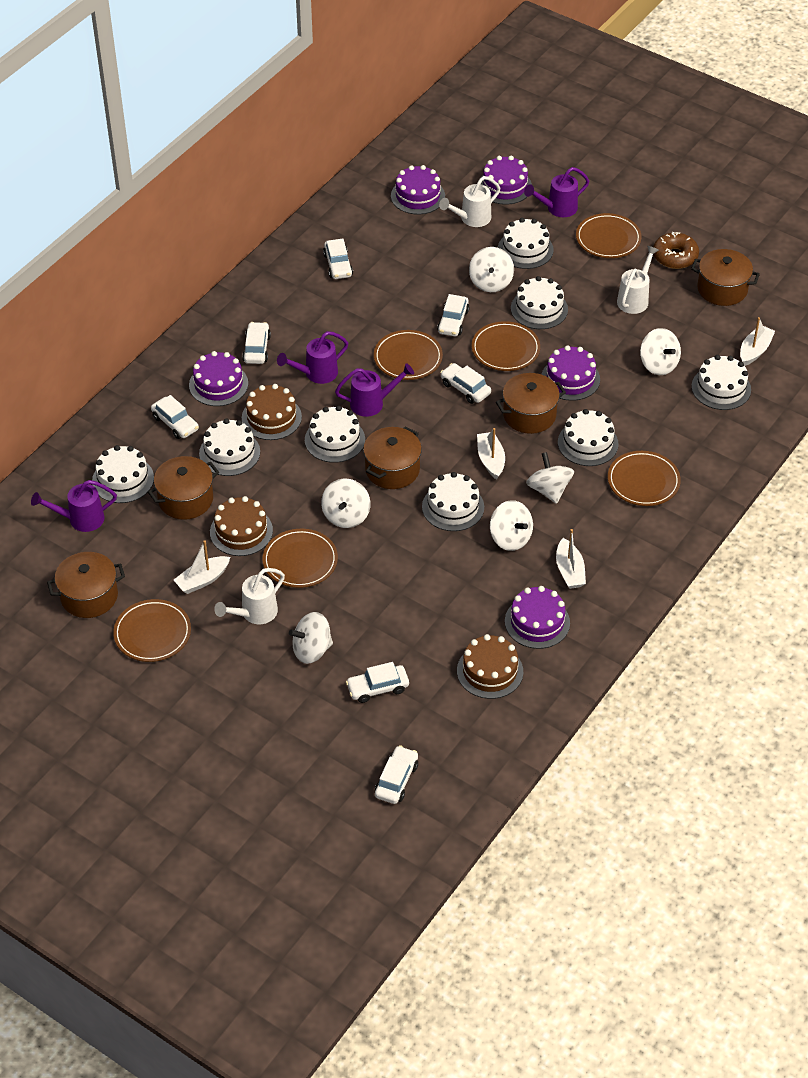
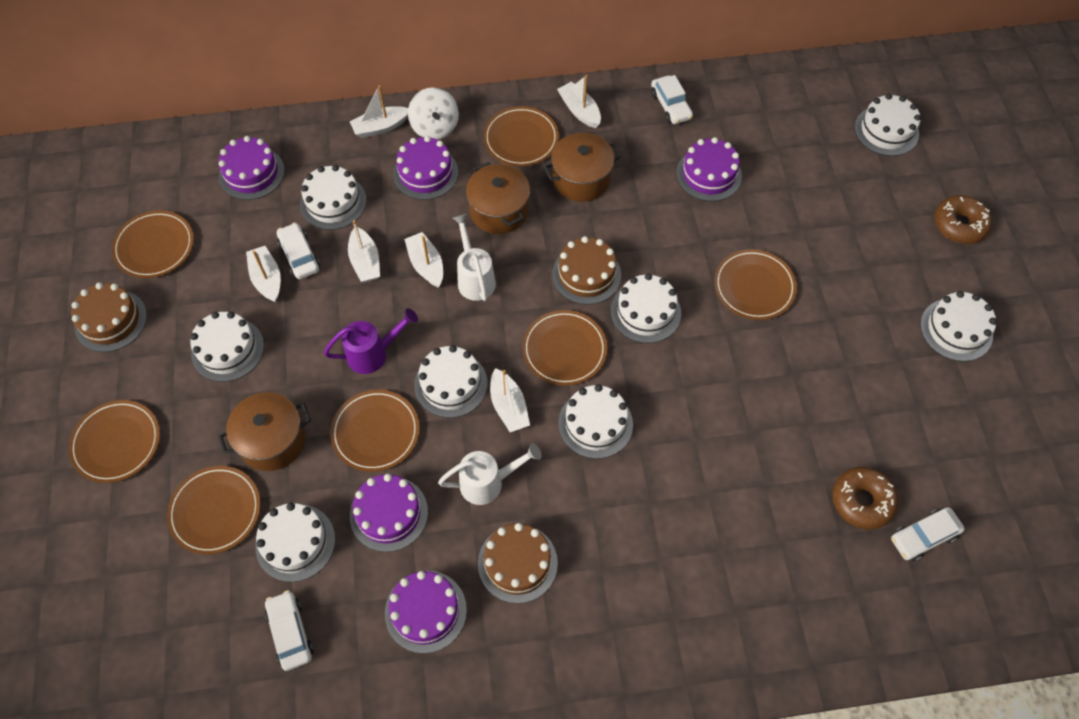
brown donut: 1 -> 2
brown plate: 6 -> 7
brown pot: 5 -> 3
purple watering can: 4 -> 1
white boat: 4 -> 6
white car: 7 -> 4
white spinning top: 6 -> 1
white watering can: 3 -> 2

